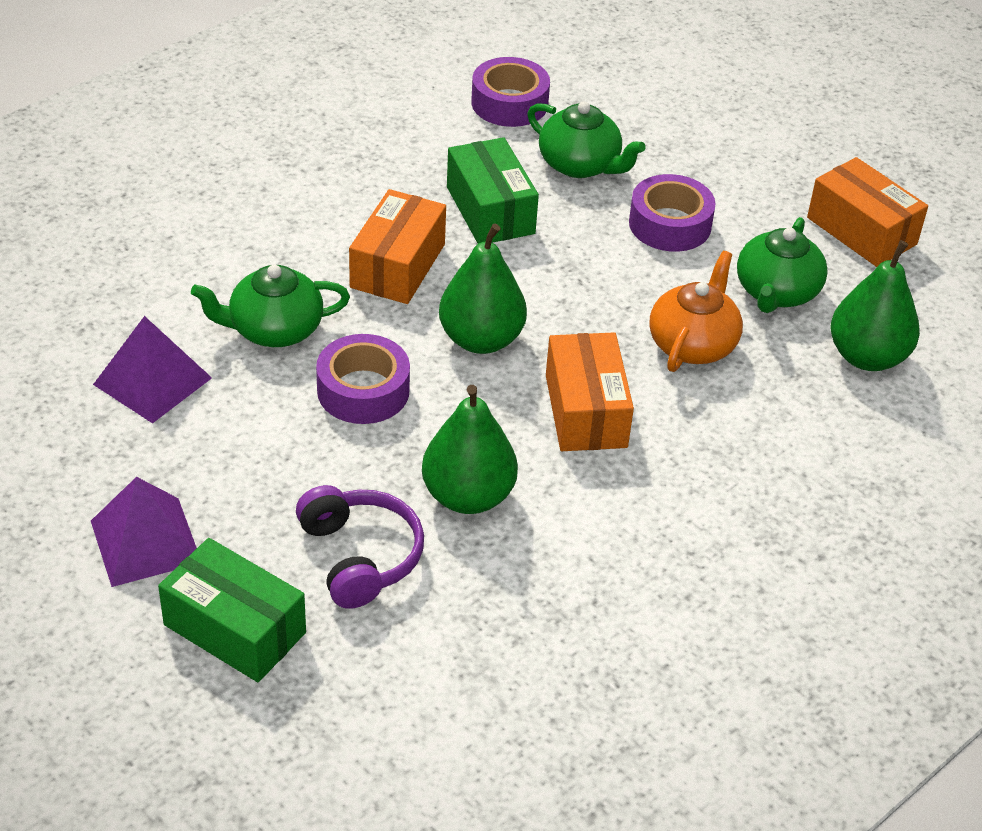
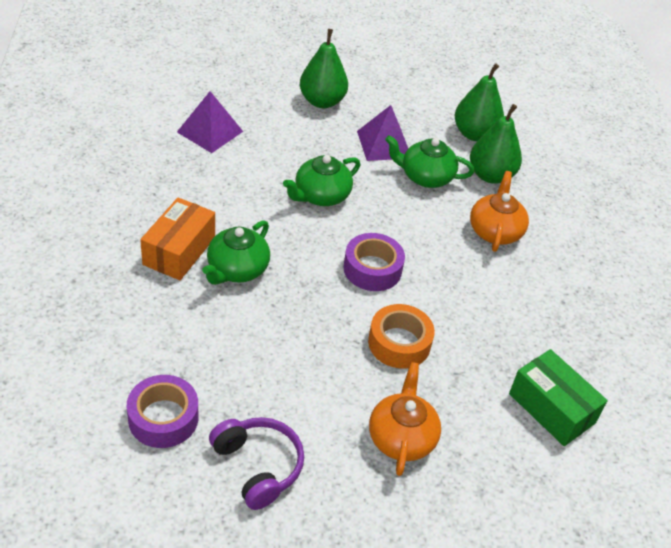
green box: 2 -> 1
orange box: 3 -> 1
orange tape: 0 -> 1
orange teapot: 1 -> 2
purple tape: 3 -> 2

